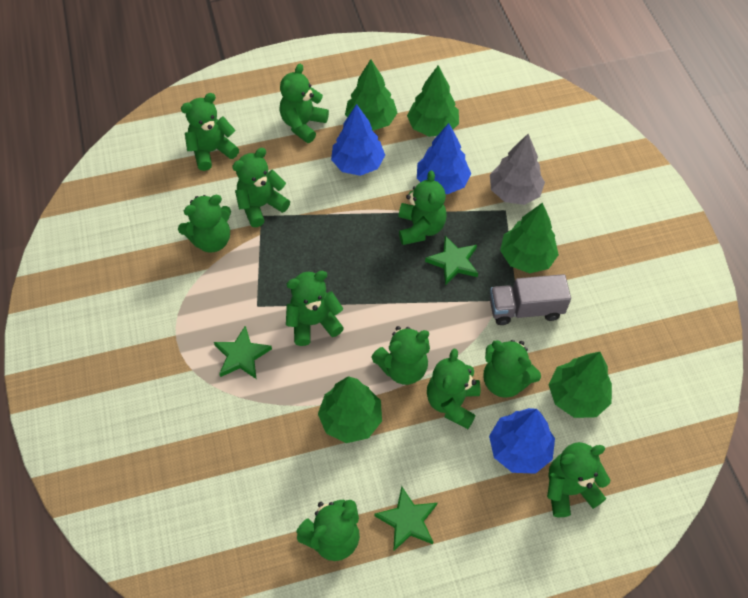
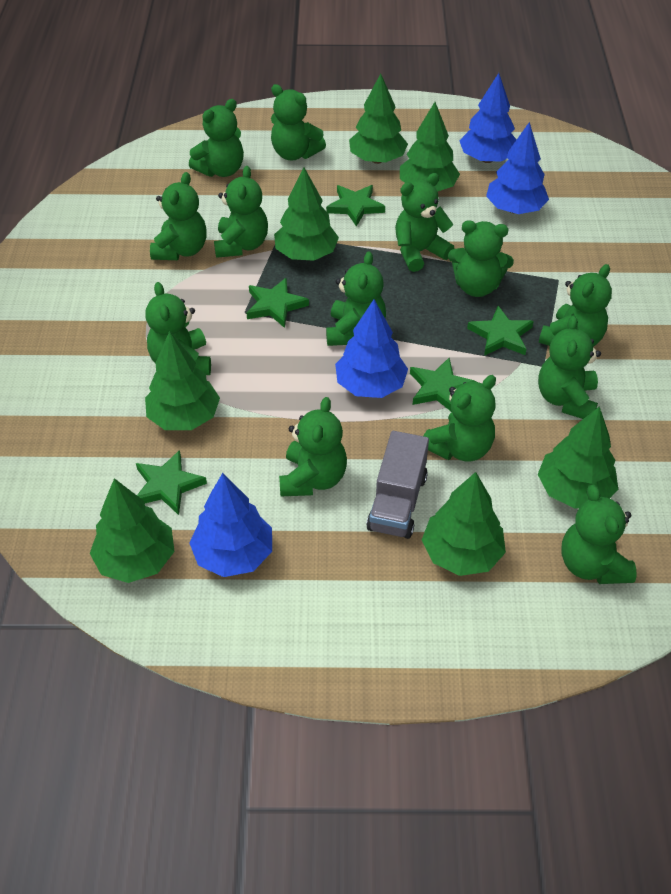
blue tree: 3 -> 4
green star: 3 -> 5
green teddy bear: 11 -> 13
green tree: 5 -> 7
grey tree: 1 -> 0

